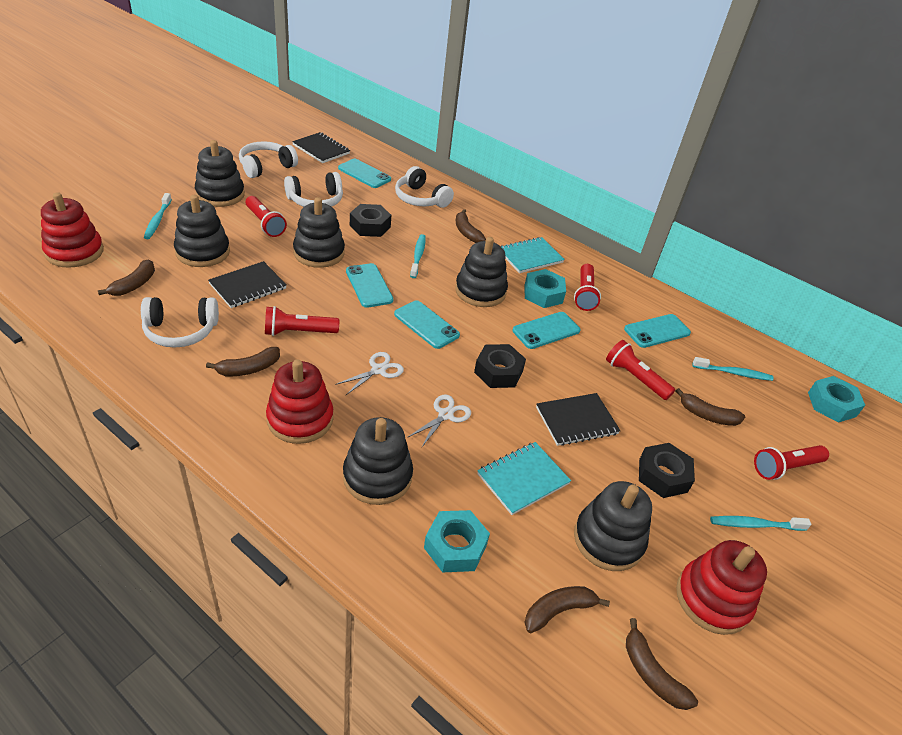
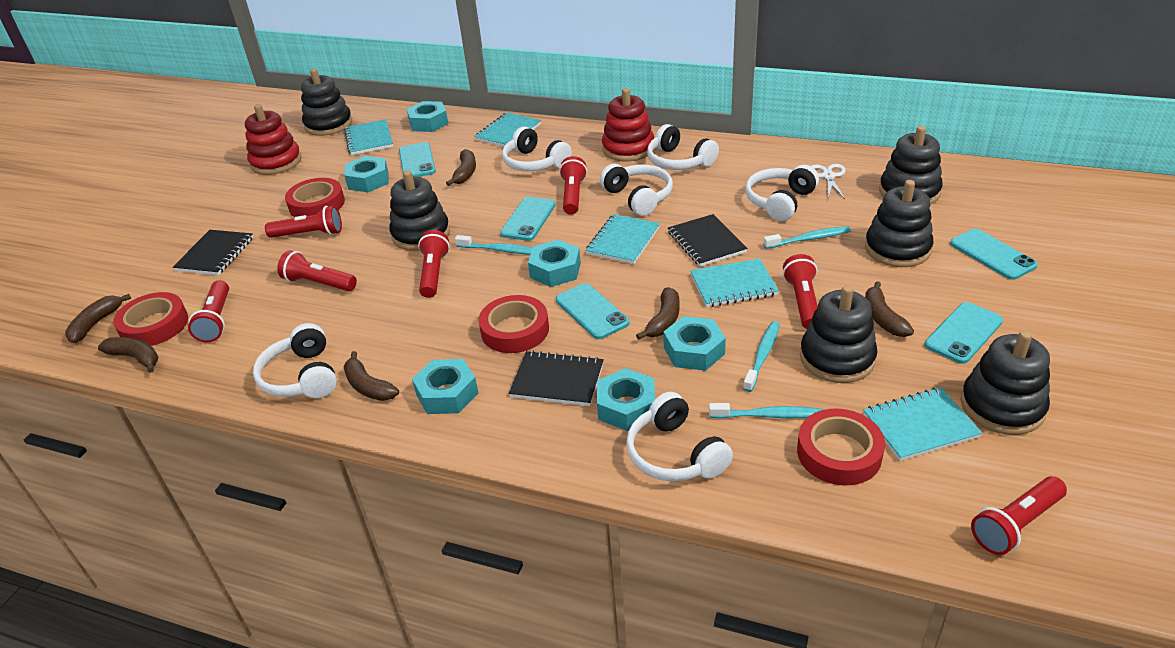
black nut: 3 -> 0
red flashlight: 5 -> 7
red stacking toy: 3 -> 2
red tape: 0 -> 4
turquoise notebook: 2 -> 5
turquoise nut: 3 -> 6
white headphones: 4 -> 6
white scissors: 2 -> 1

